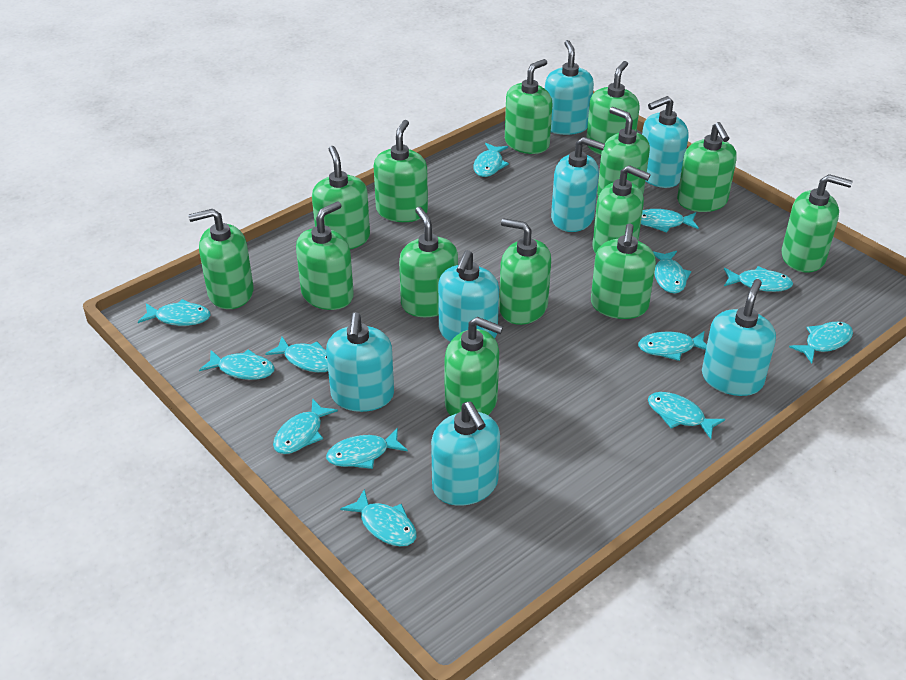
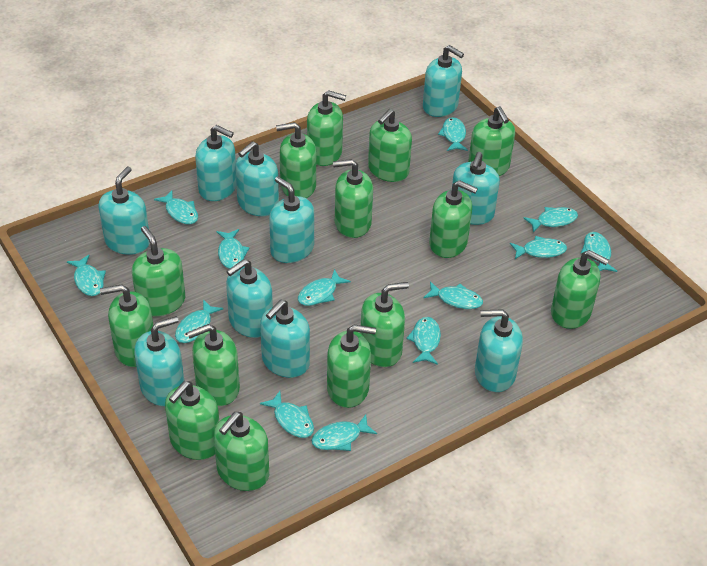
turquoise soap dispenser: 7 -> 10

